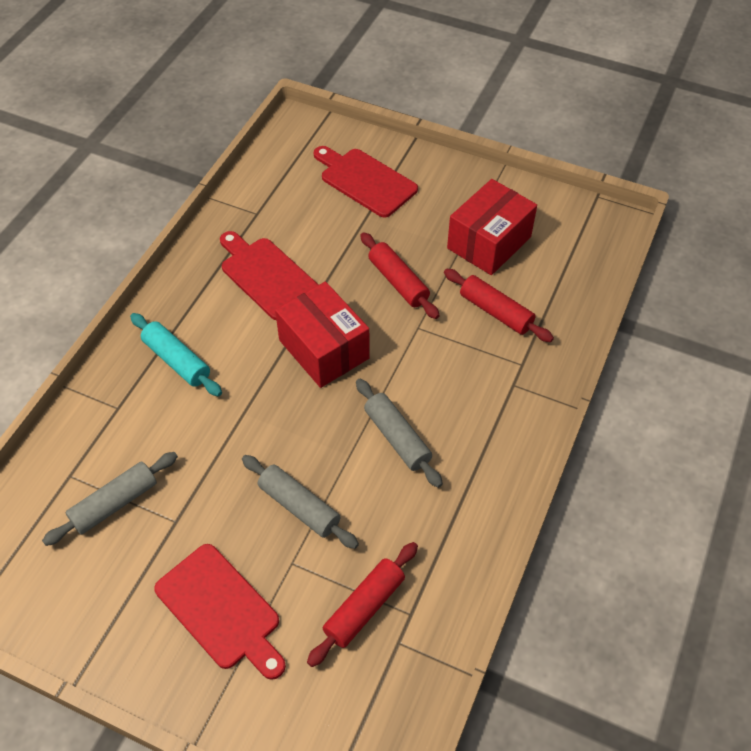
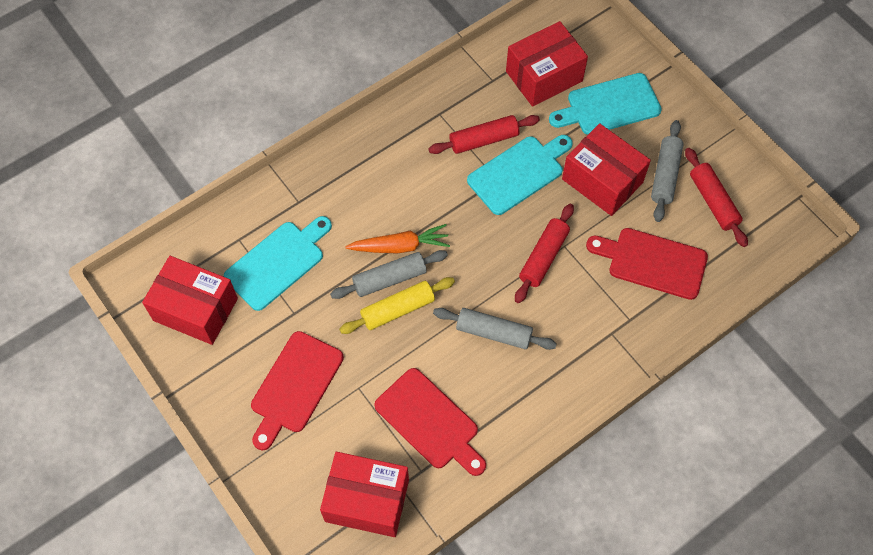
orange carrot: 0 -> 1
red box: 2 -> 4
turquoise cutting board: 0 -> 3
turquoise rolling pin: 1 -> 0
yellow rolling pin: 0 -> 1

